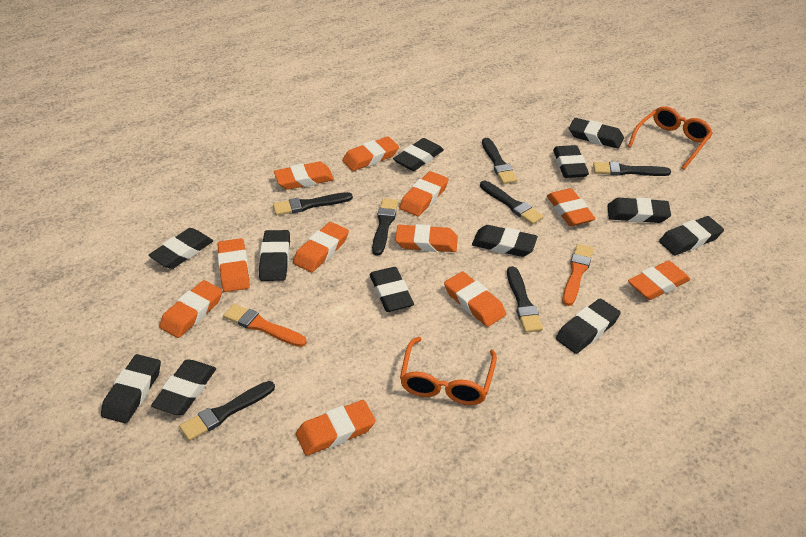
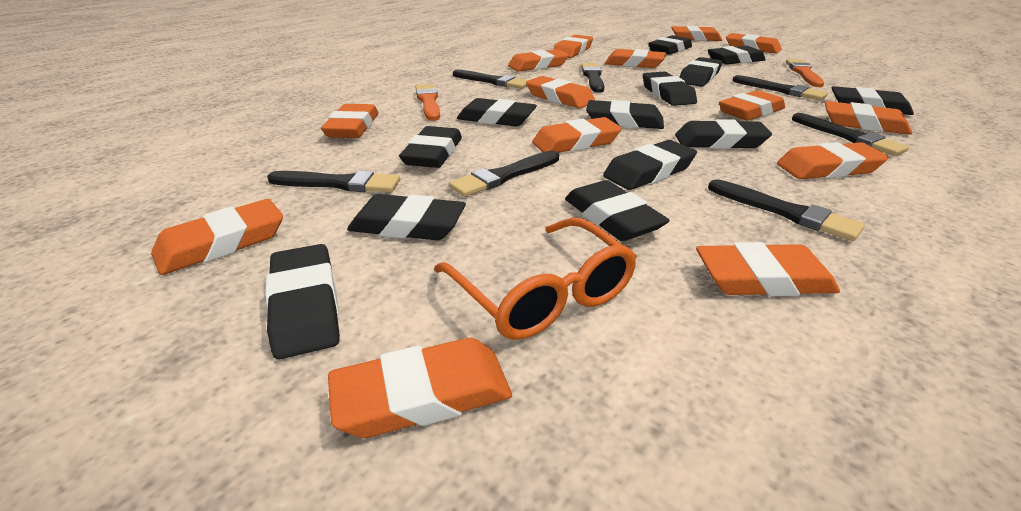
black eraser: 12 -> 13
orange eraser: 11 -> 14
orange glasses: 2 -> 1

